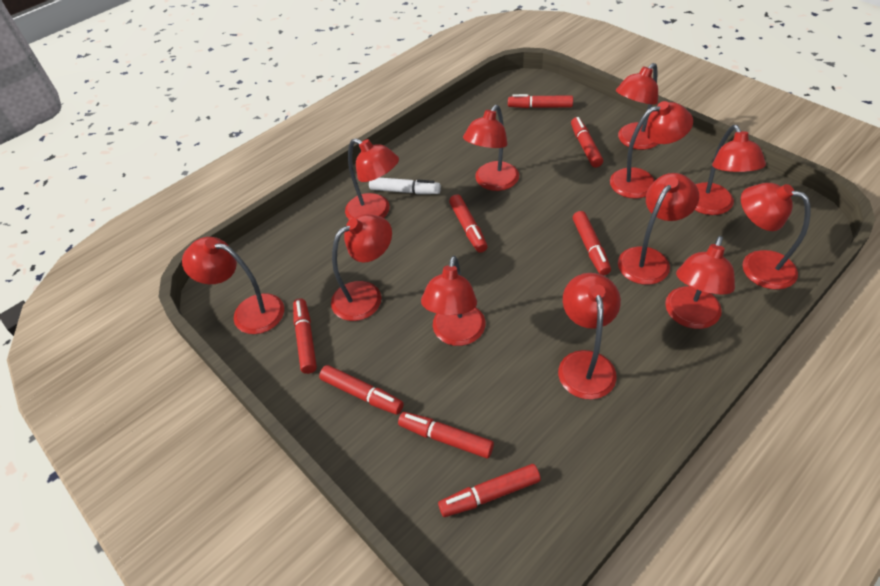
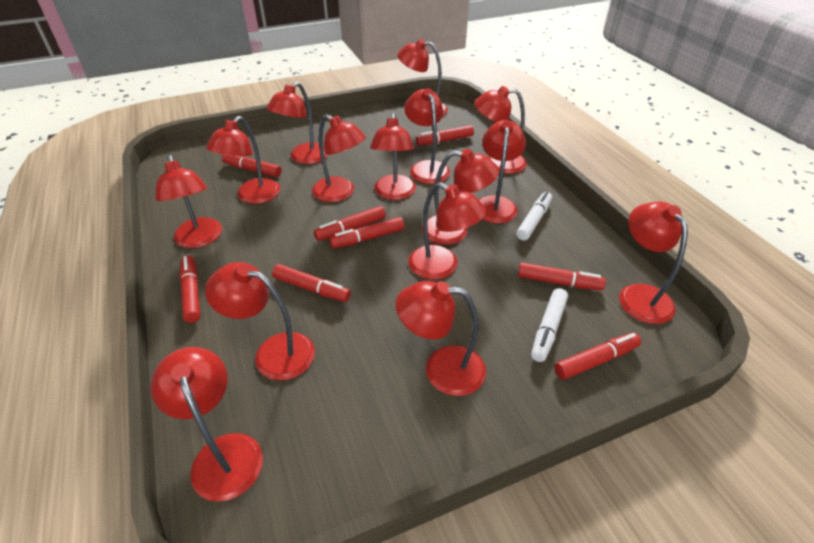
red lamp: 12 -> 15
white marker: 1 -> 2

